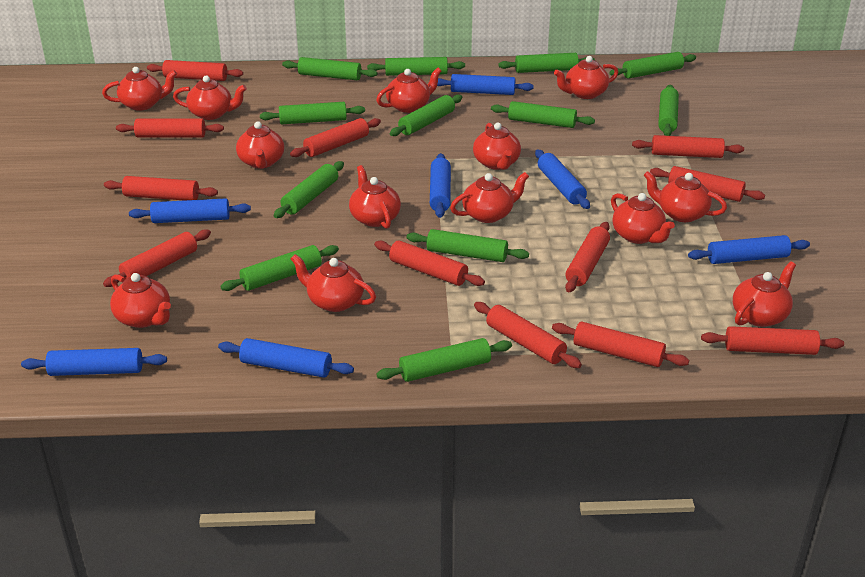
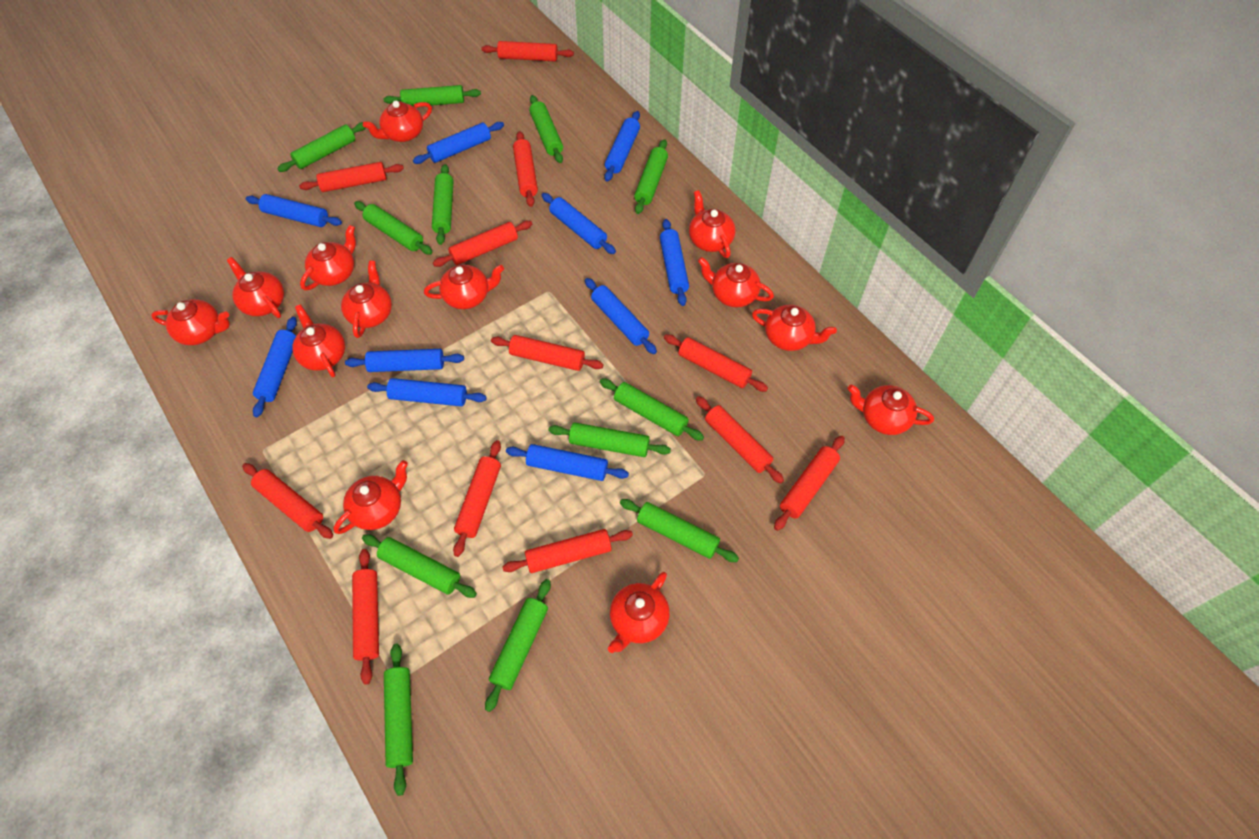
blue rolling pin: 7 -> 10

